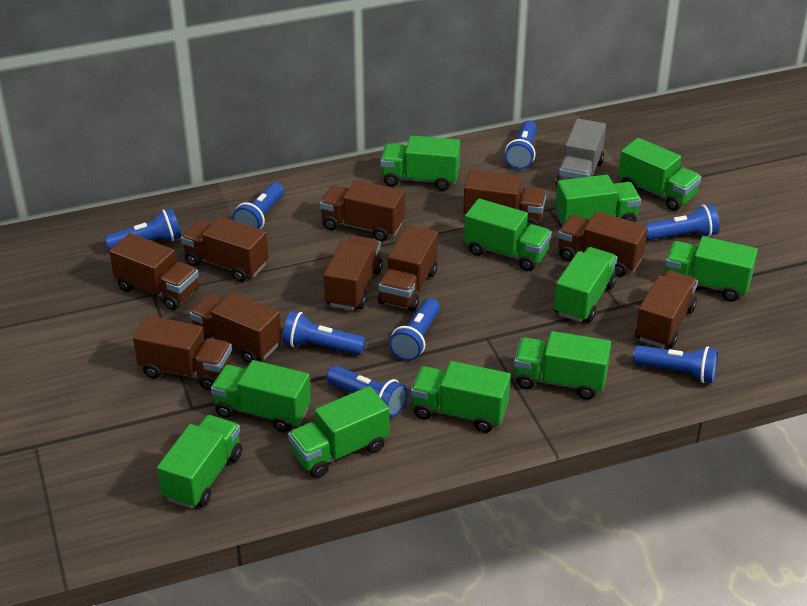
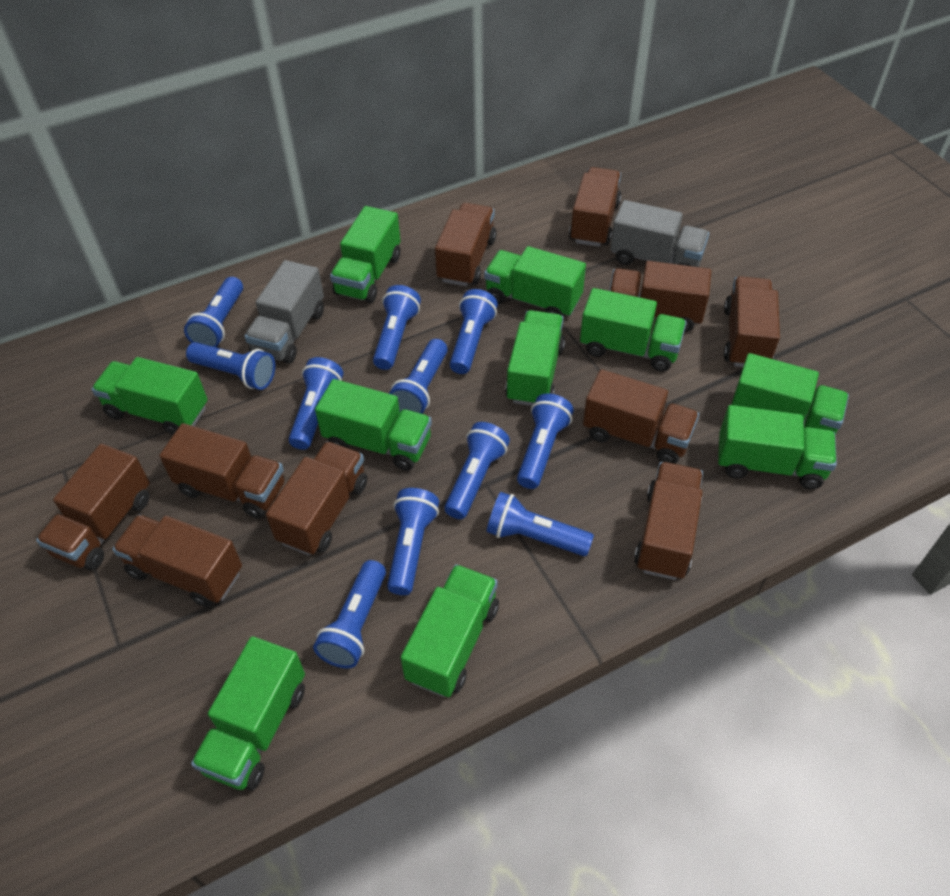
blue flashlight: 8 -> 11
green truck: 11 -> 10
grey truck: 1 -> 2

